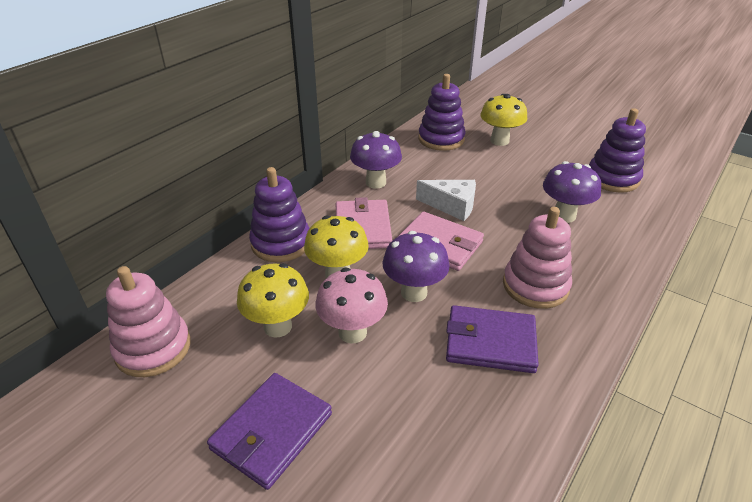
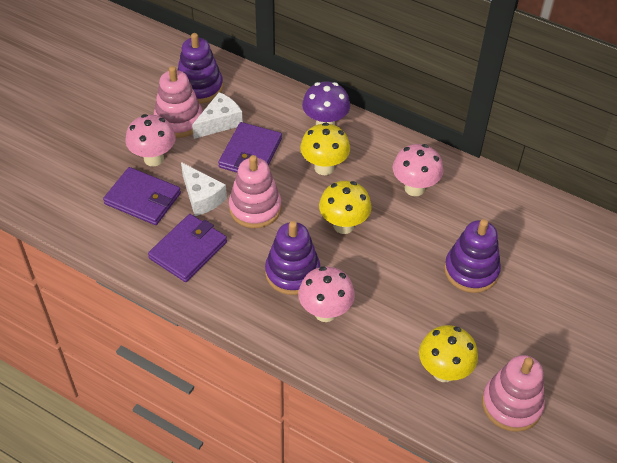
pink mushroom: 1 -> 3
pink stacking toy: 2 -> 3
pink wallet: 2 -> 0
purple mushroom: 3 -> 1
purple wallet: 2 -> 3
white cheese: 1 -> 2

